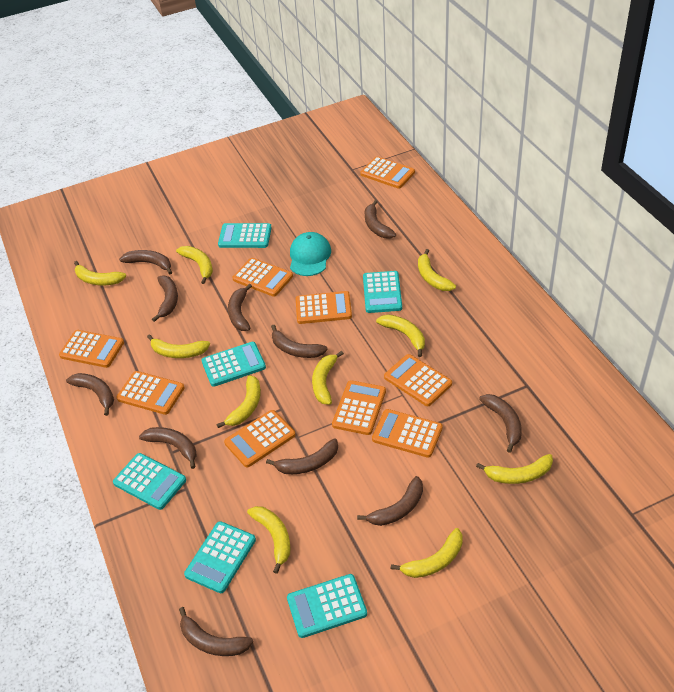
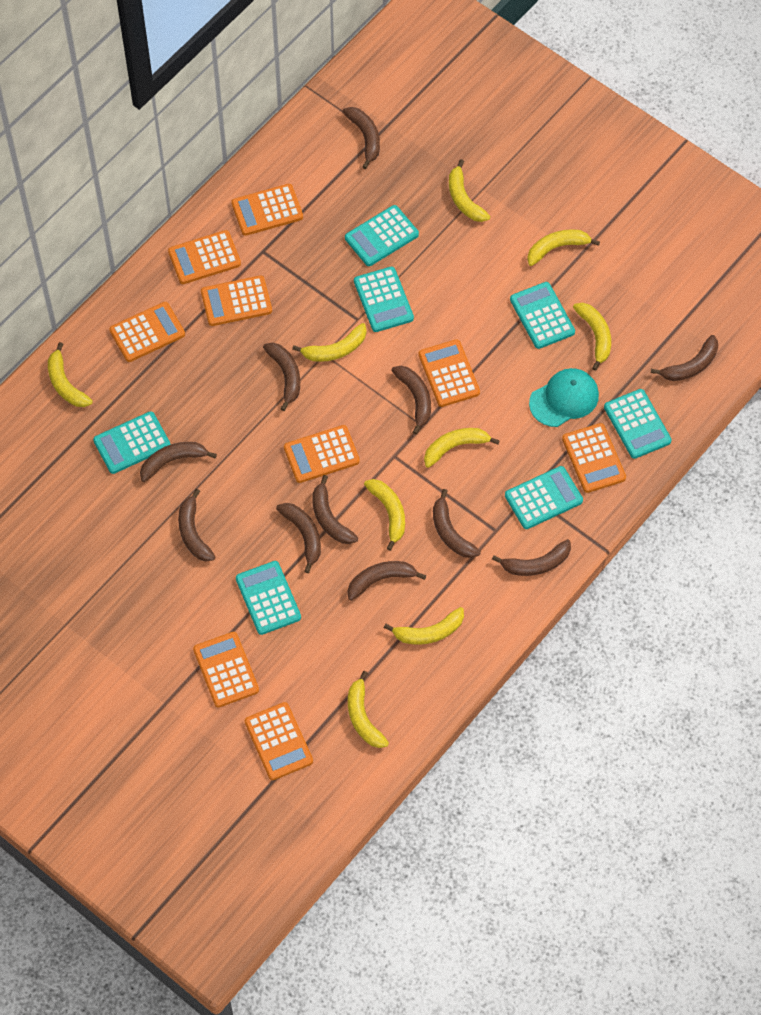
turquoise calculator: 6 -> 7
yellow banana: 10 -> 9

